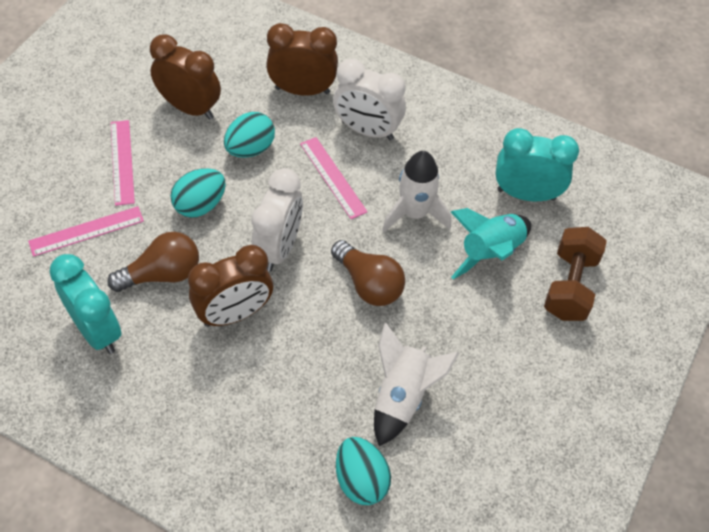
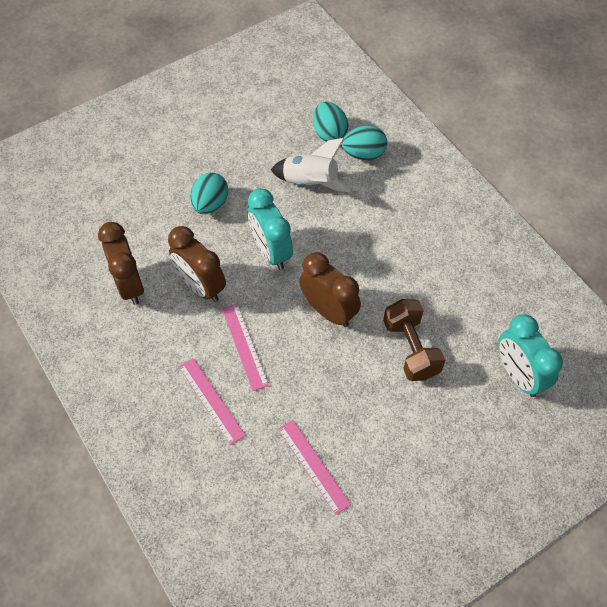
brown light bulb: 2 -> 0
turquoise rocket: 1 -> 0
white clock: 2 -> 0
white rocket: 2 -> 1

